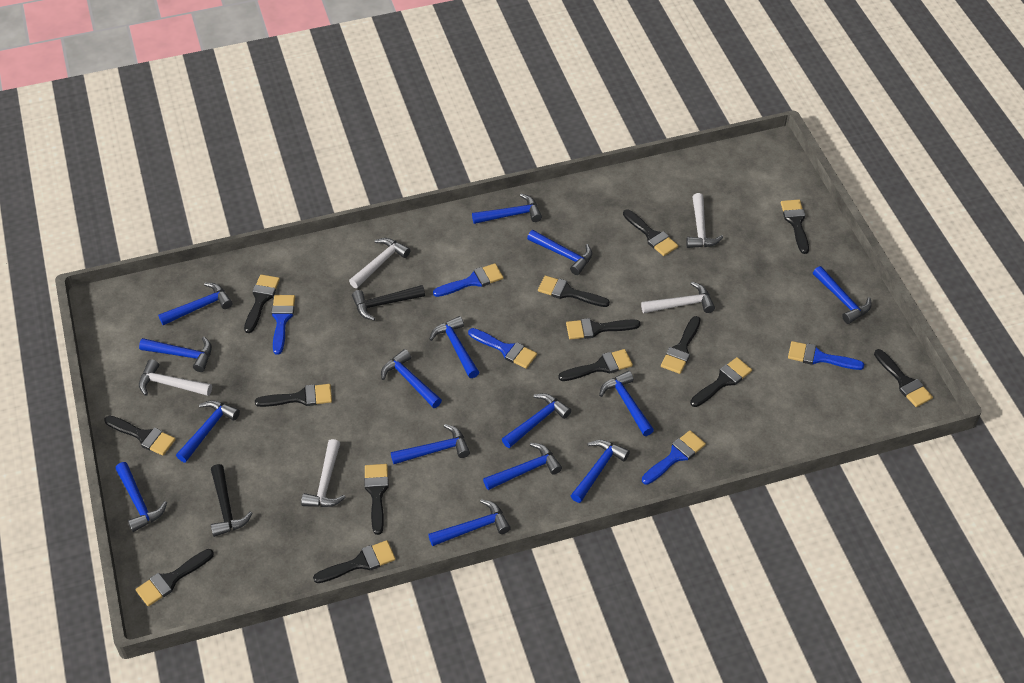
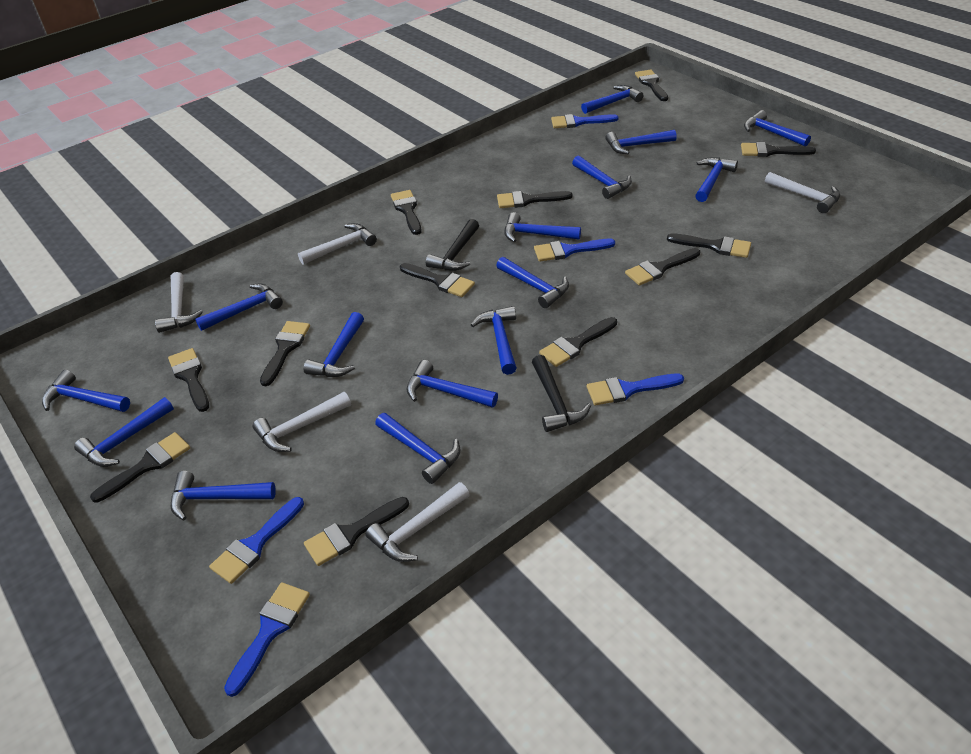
black brush: 14 -> 12

